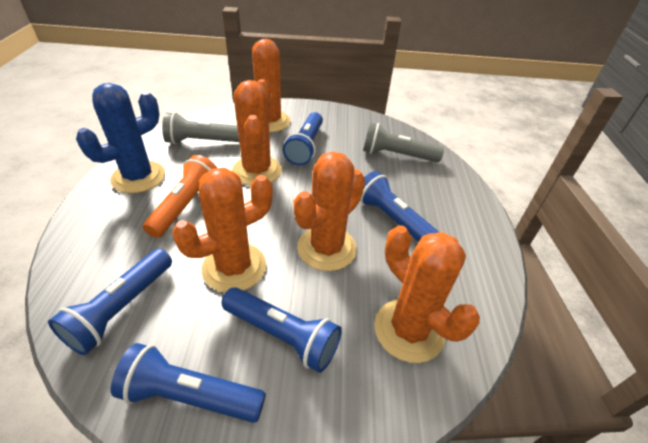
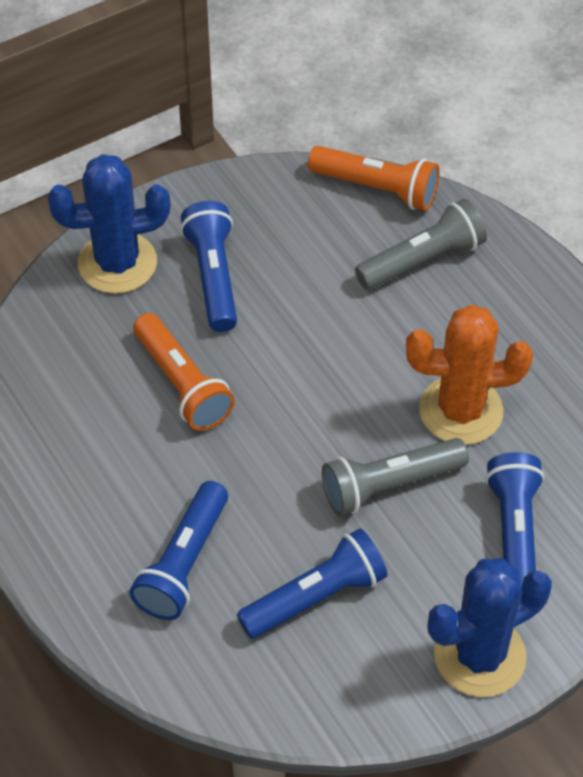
blue cactus: 1 -> 2
blue flashlight: 5 -> 4
orange cactus: 5 -> 1
orange flashlight: 1 -> 2

